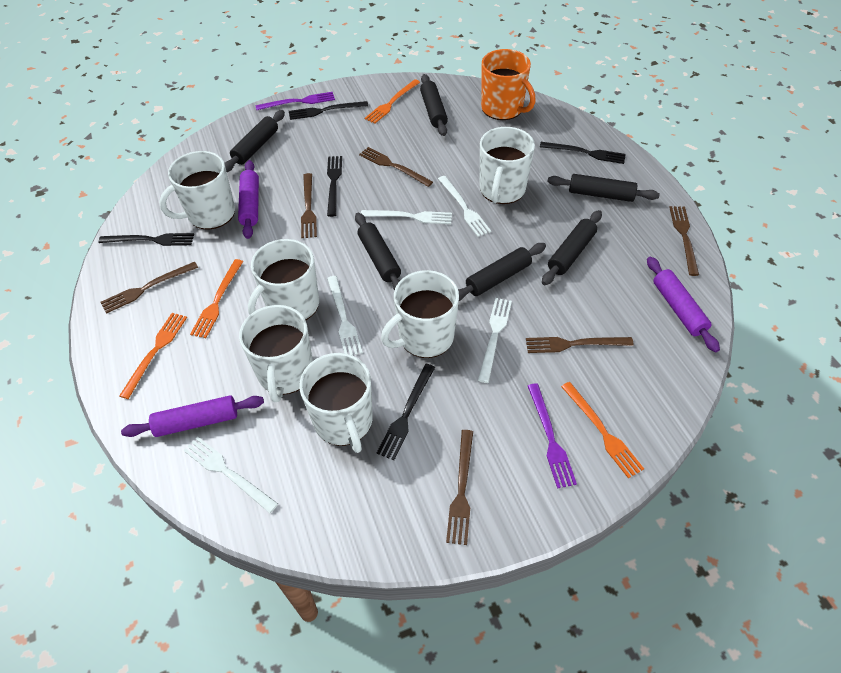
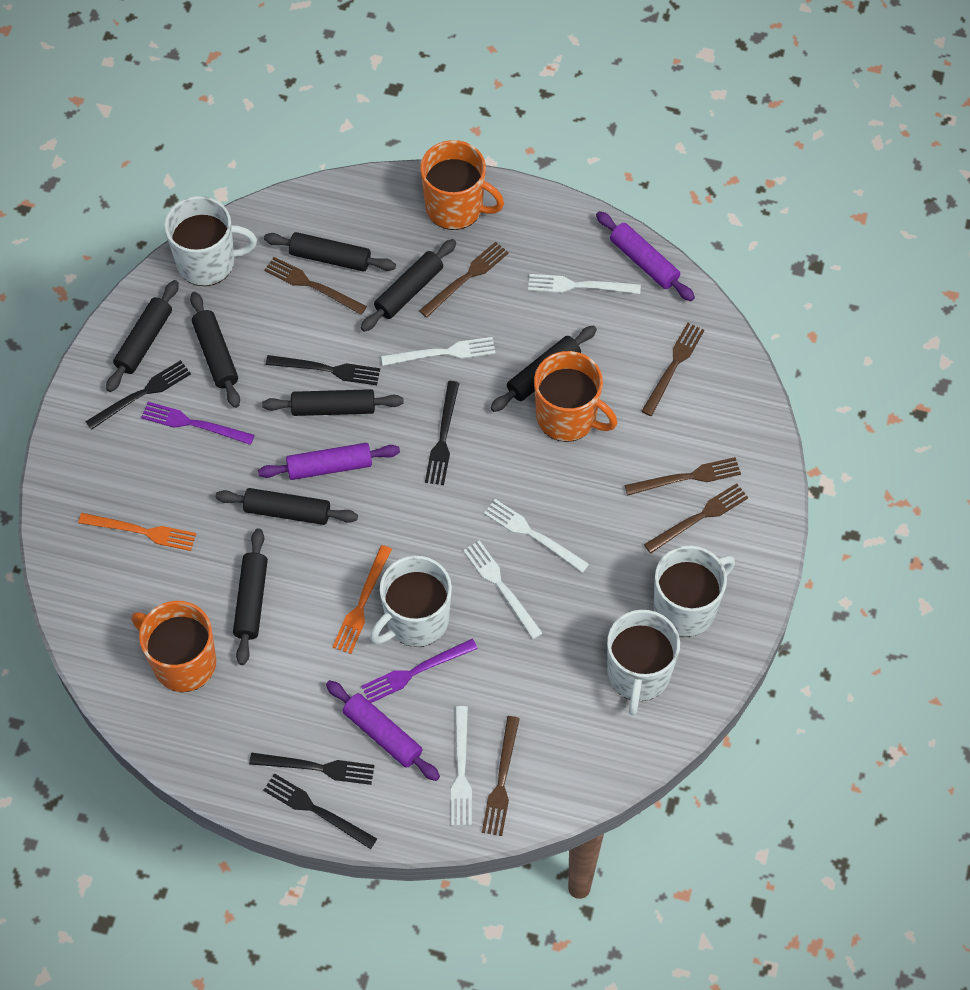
black rolling pin: 6 -> 8
orange fork: 4 -> 2
orange mug: 1 -> 3
white mug: 6 -> 4

